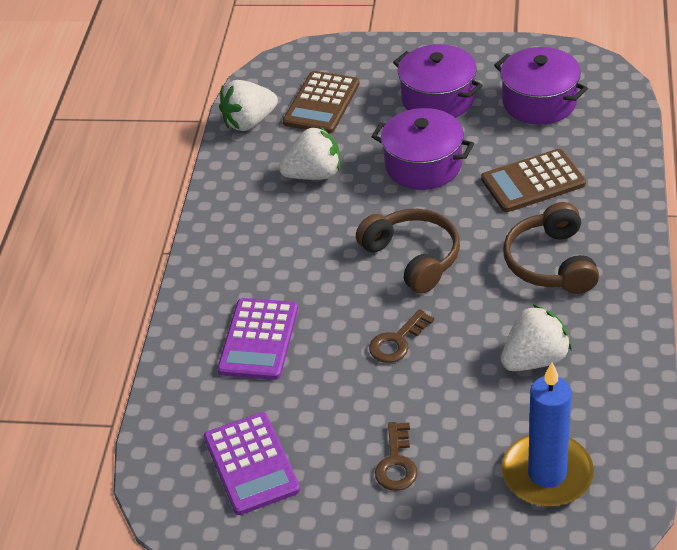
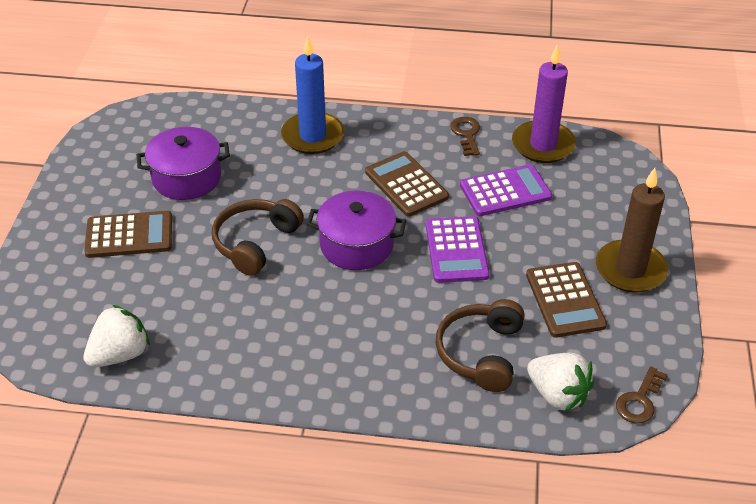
brown calculator: 2 -> 3
brown candle: 0 -> 1
purple candle: 0 -> 1
purple pot: 3 -> 2
white strawberry: 3 -> 2

